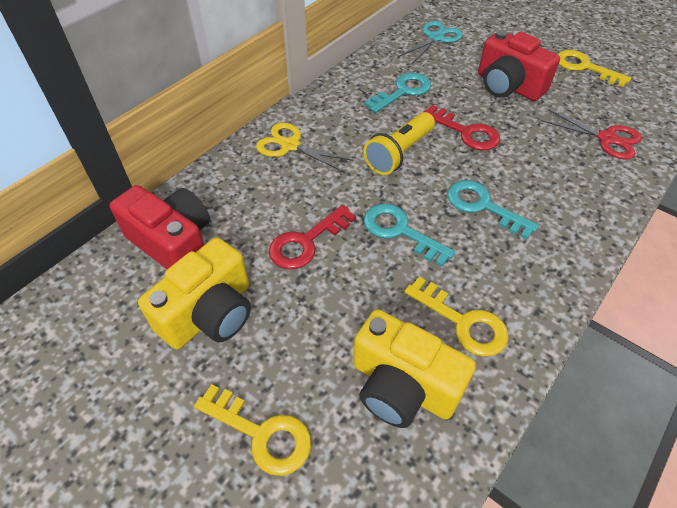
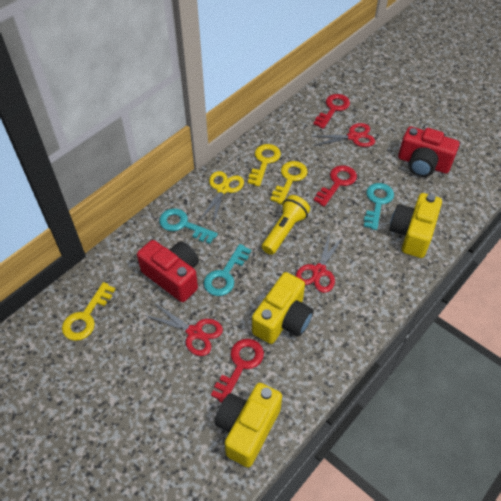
red key: 2 -> 3
red scissors: 1 -> 3
turquoise scissors: 1 -> 0
yellow camera: 2 -> 3

